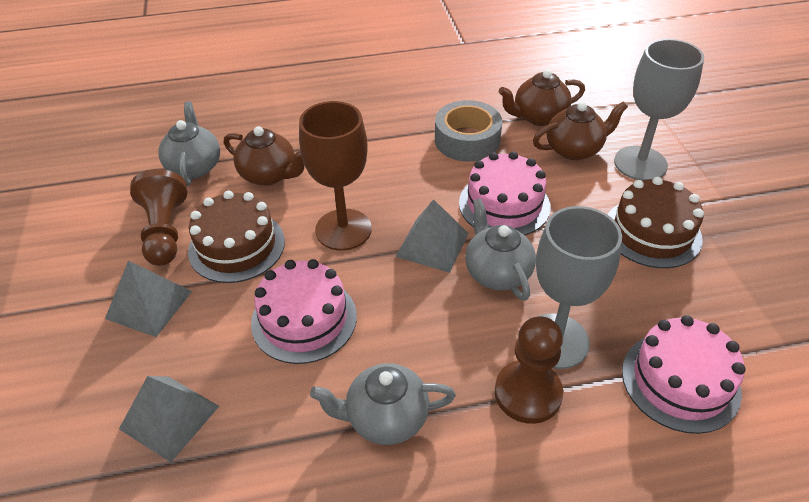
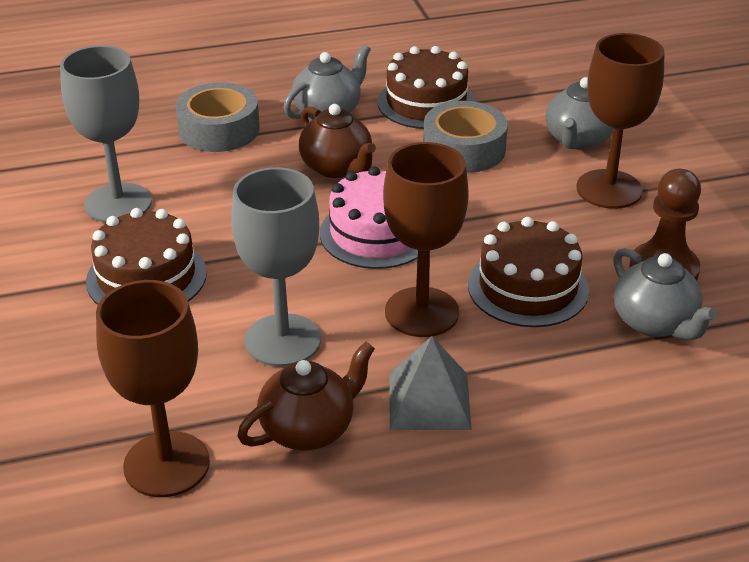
brown cake: 2 -> 3
brown goblet: 1 -> 3
brown pawn: 2 -> 1
brown teapot: 3 -> 2
grey pyramid: 3 -> 1
grey tape: 1 -> 2
pink cake: 3 -> 1

